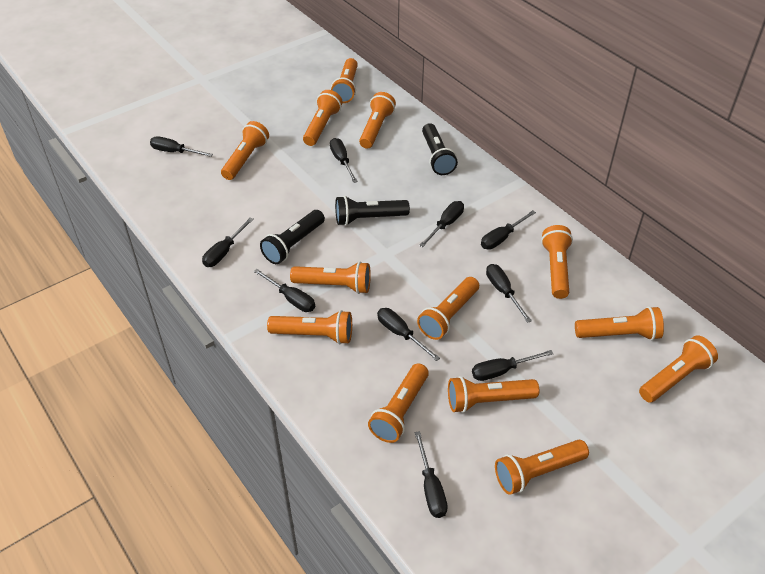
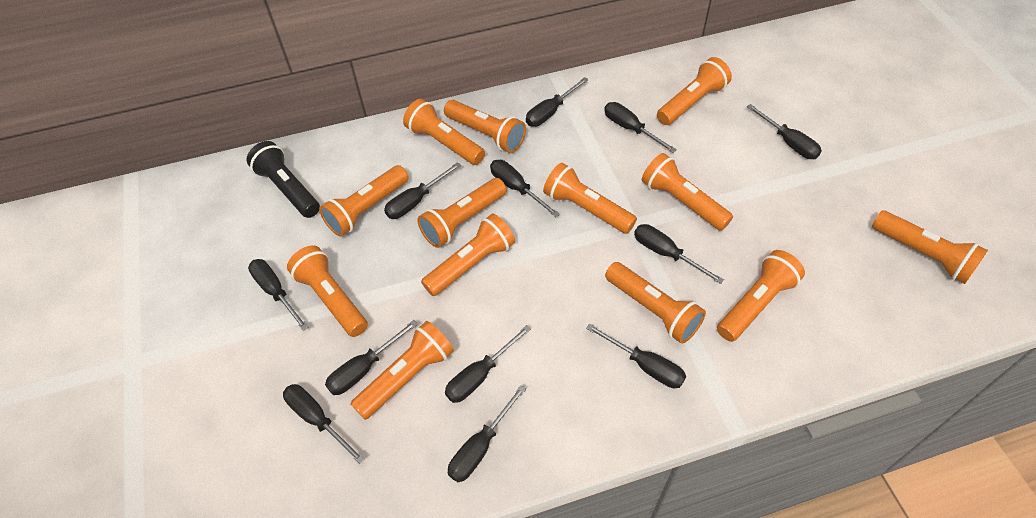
black flashlight: 3 -> 1
black screwdriver: 10 -> 12

